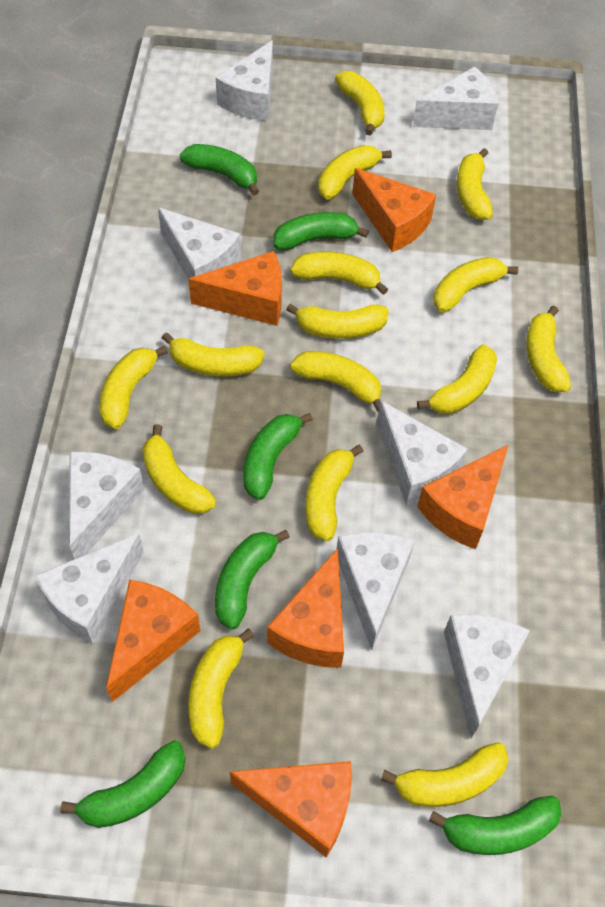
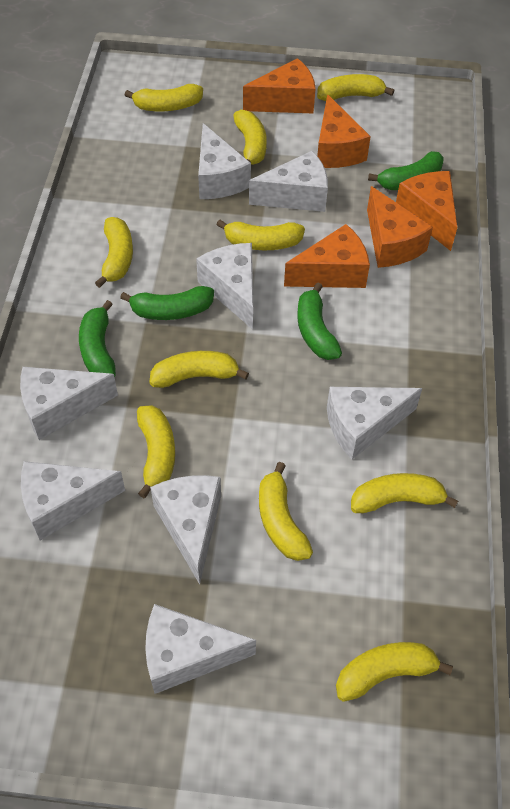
green banana: 6 -> 4
orange cheese: 6 -> 5
yellow banana: 15 -> 10

